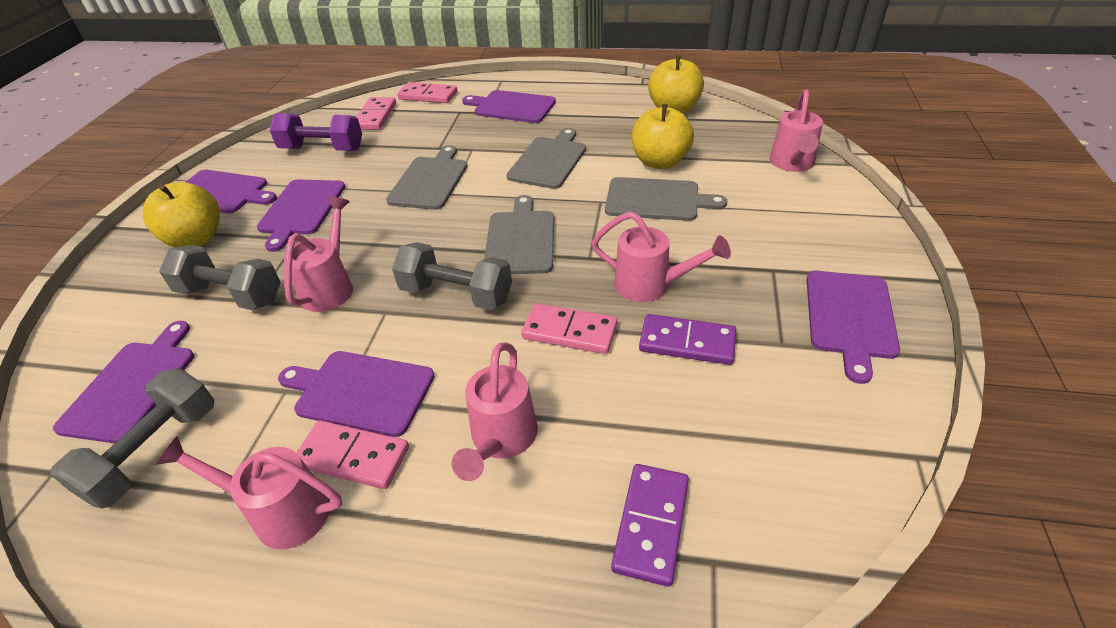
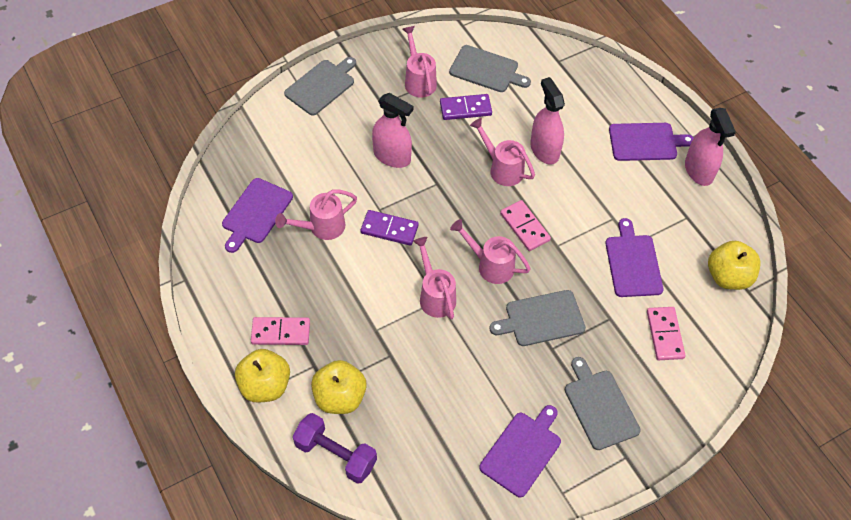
grey dumbbell: 3 -> 0
pink domino: 4 -> 3
pink spray bottle: 0 -> 3
purple cutting board: 6 -> 4

